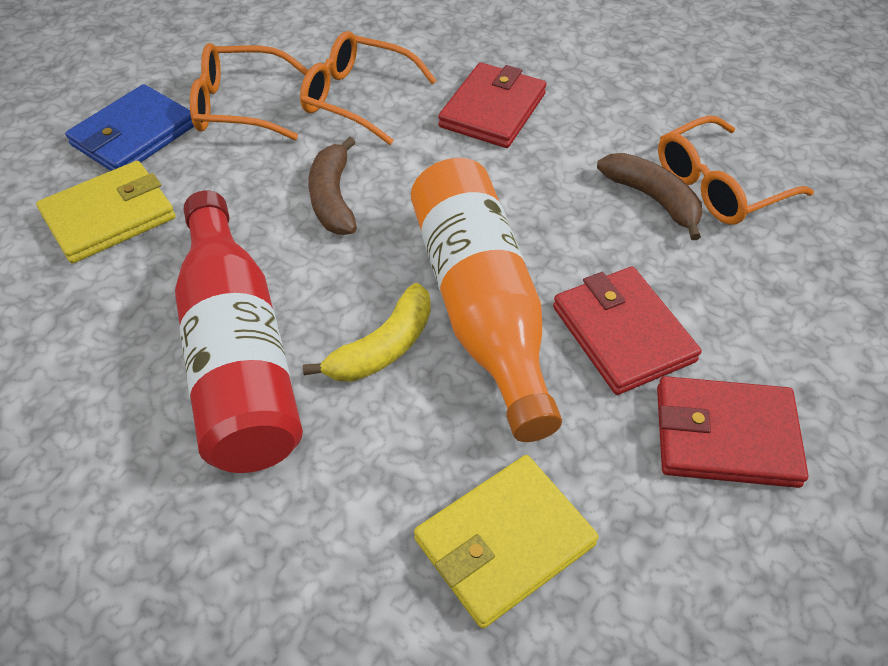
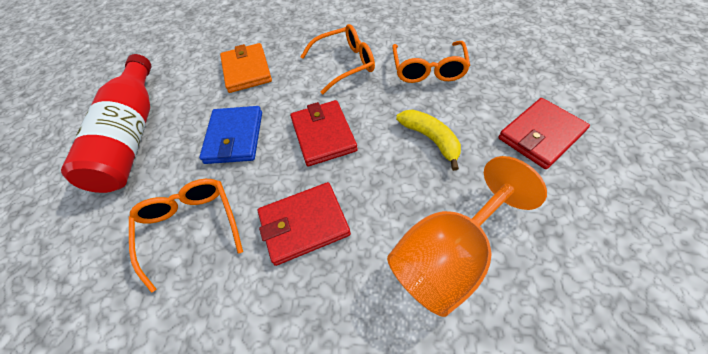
brown banana: 2 -> 0
orange bottle: 1 -> 0
orange goblet: 0 -> 1
orange wallet: 0 -> 1
yellow wallet: 2 -> 0

